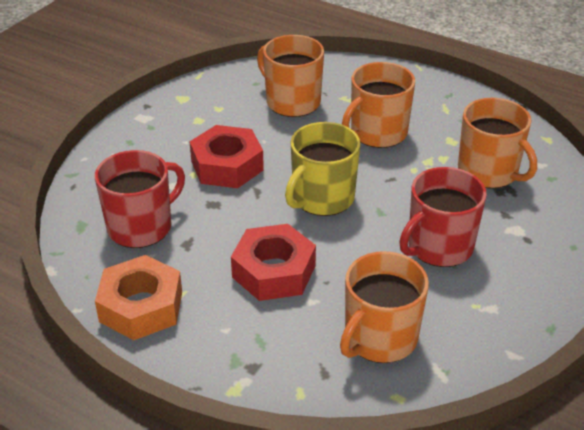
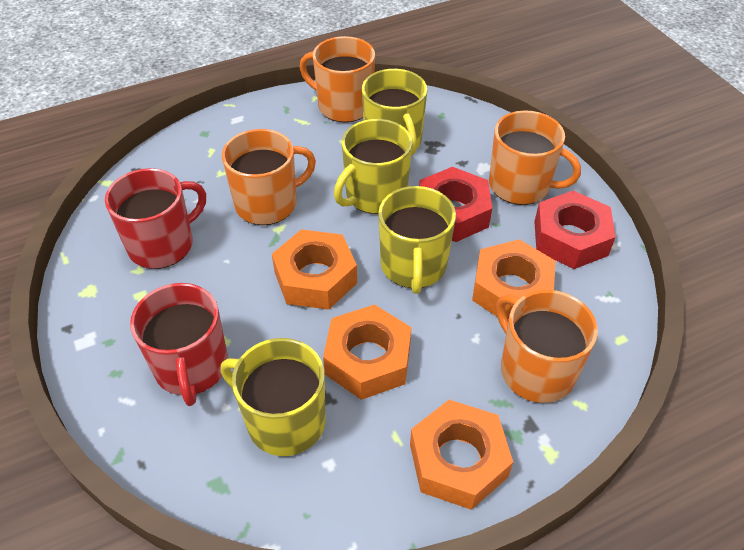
orange nut: 1 -> 4
yellow mug: 1 -> 4

